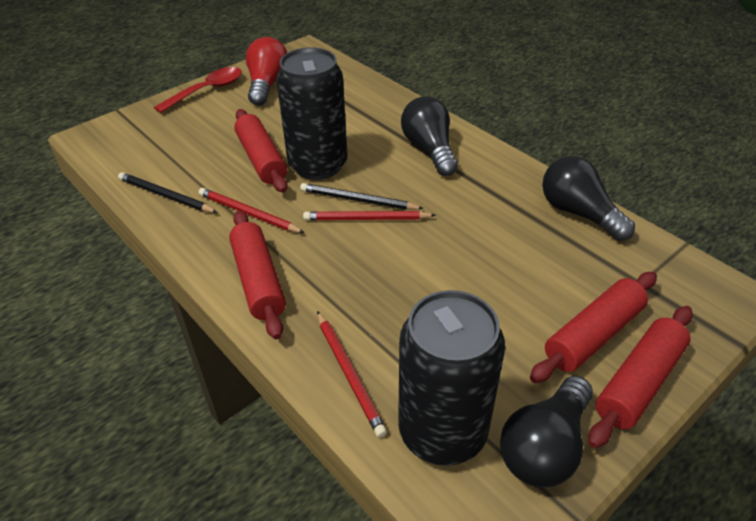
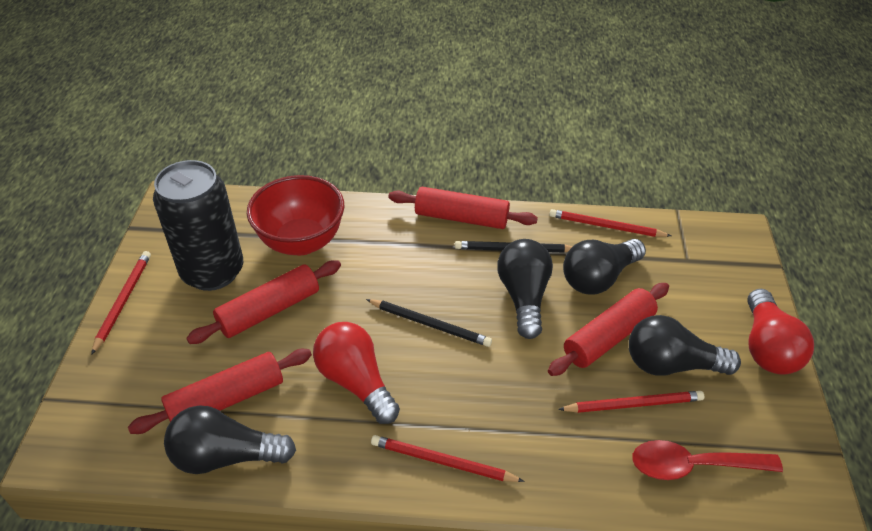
black can: 2 -> 1
black light bulb: 3 -> 4
red bowl: 0 -> 1
red light bulb: 1 -> 2
red pencil: 3 -> 4

